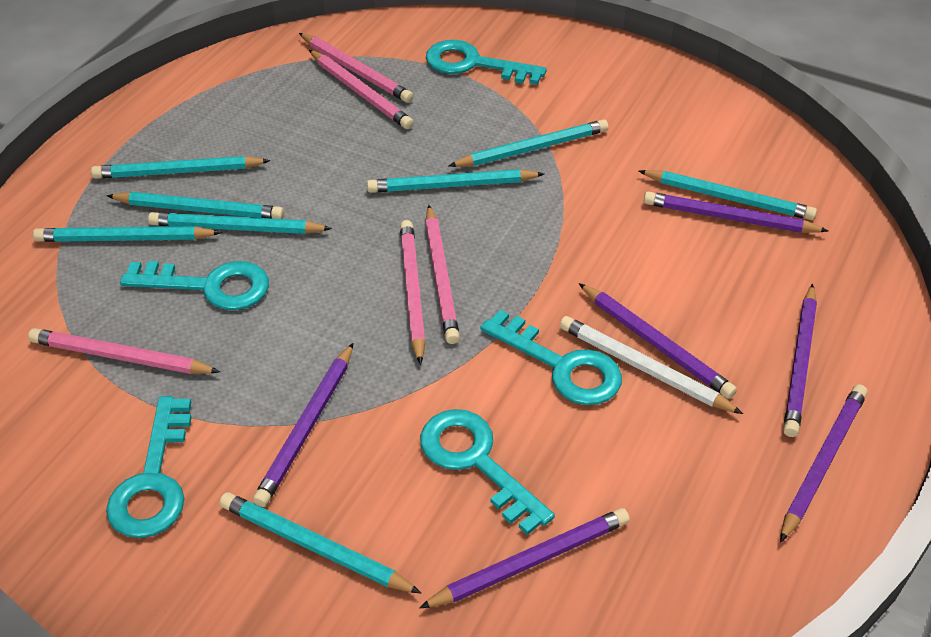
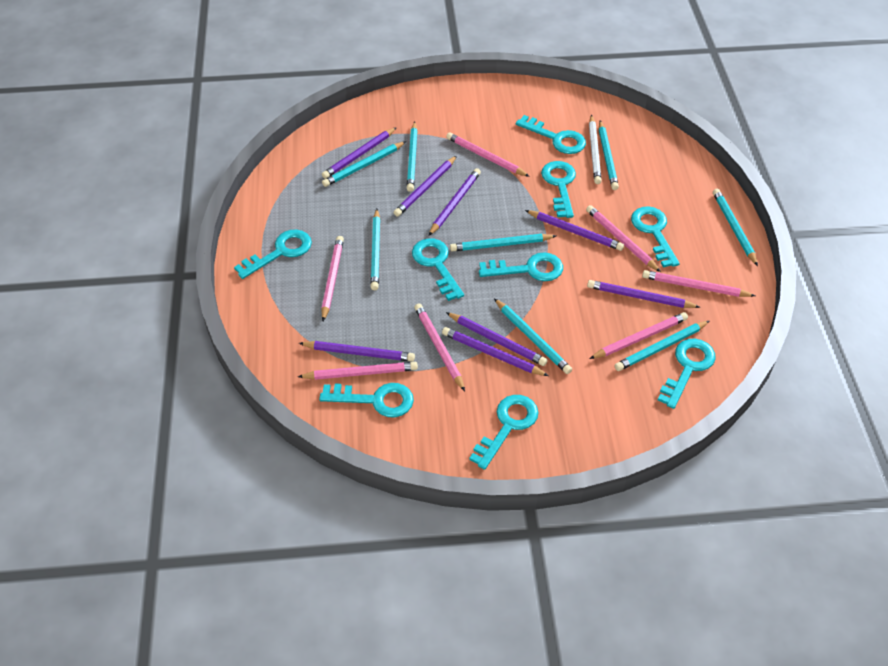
pink pencil: 5 -> 7
purple pencil: 6 -> 8
turquoise key: 5 -> 9

